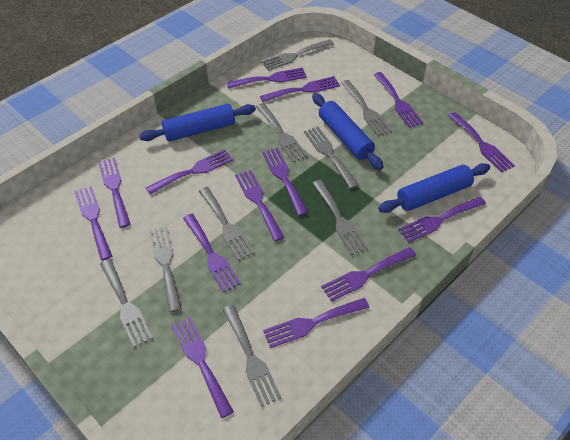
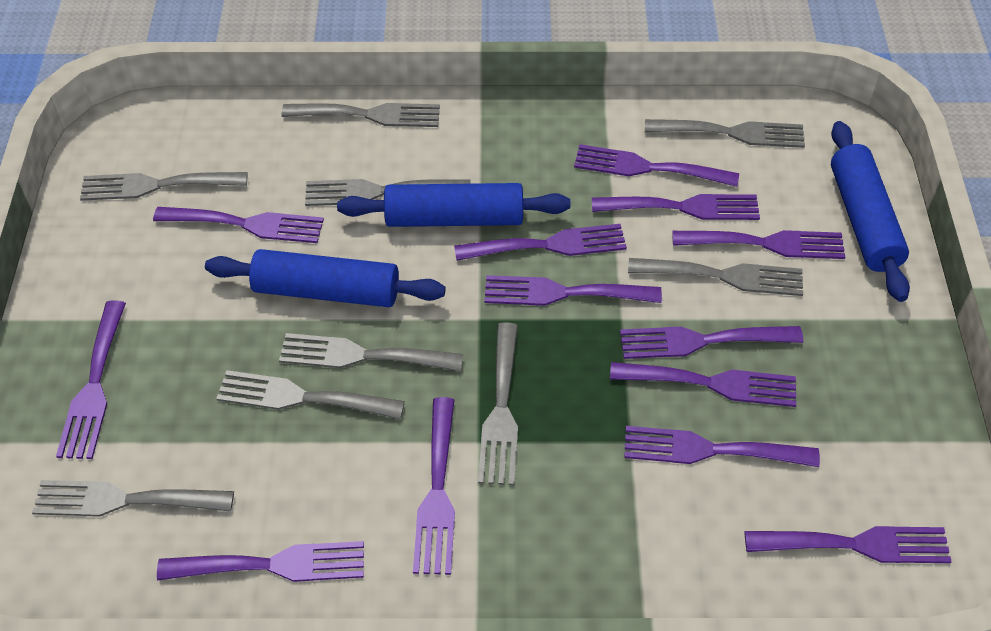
purple fork: 14 -> 13

